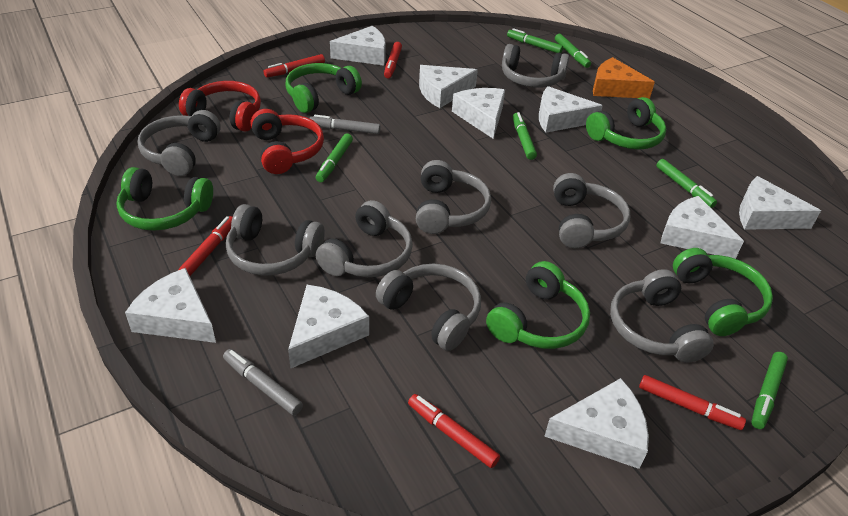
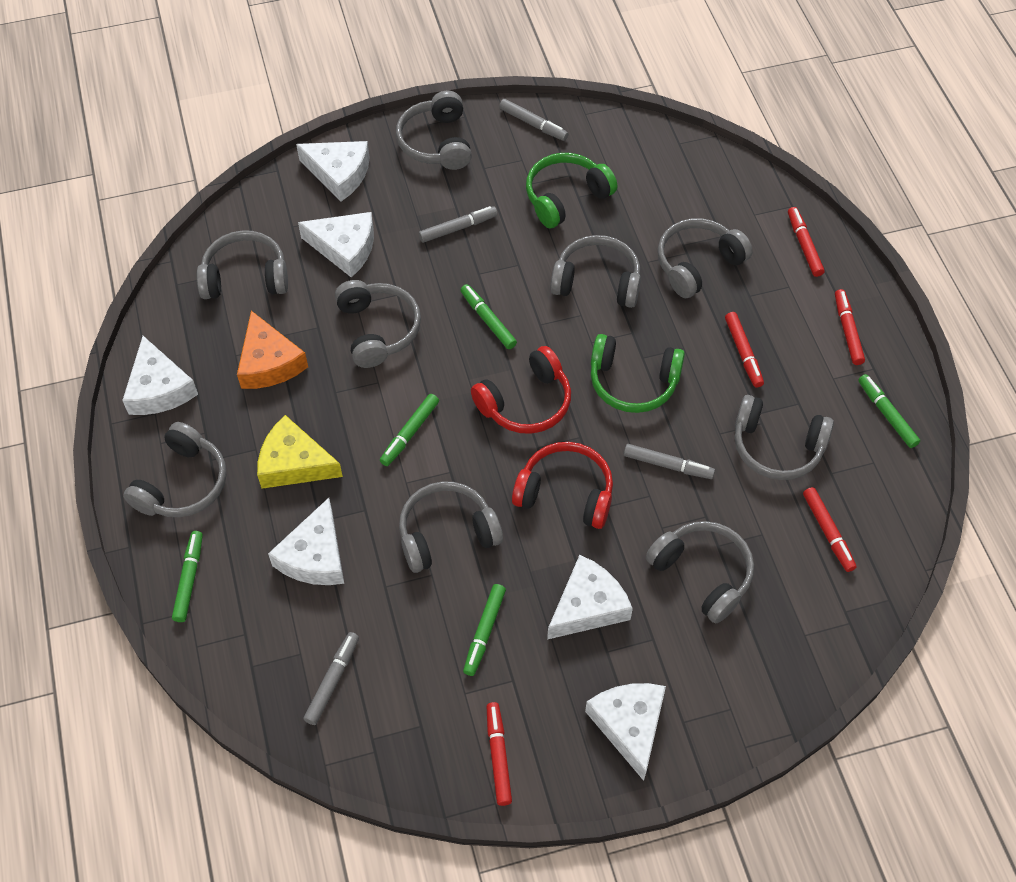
green headphones: 5 -> 2
green marker: 6 -> 5
grey headphones: 8 -> 9
grey marker: 2 -> 4
white cheese: 9 -> 6
yellow cheese: 0 -> 1

